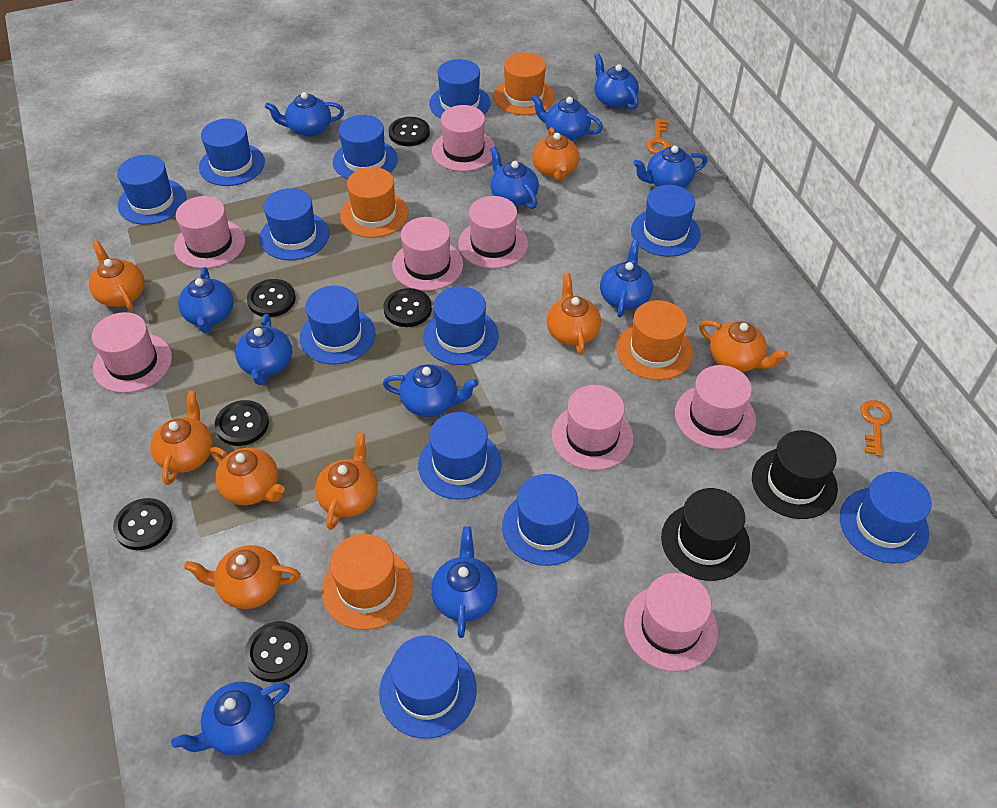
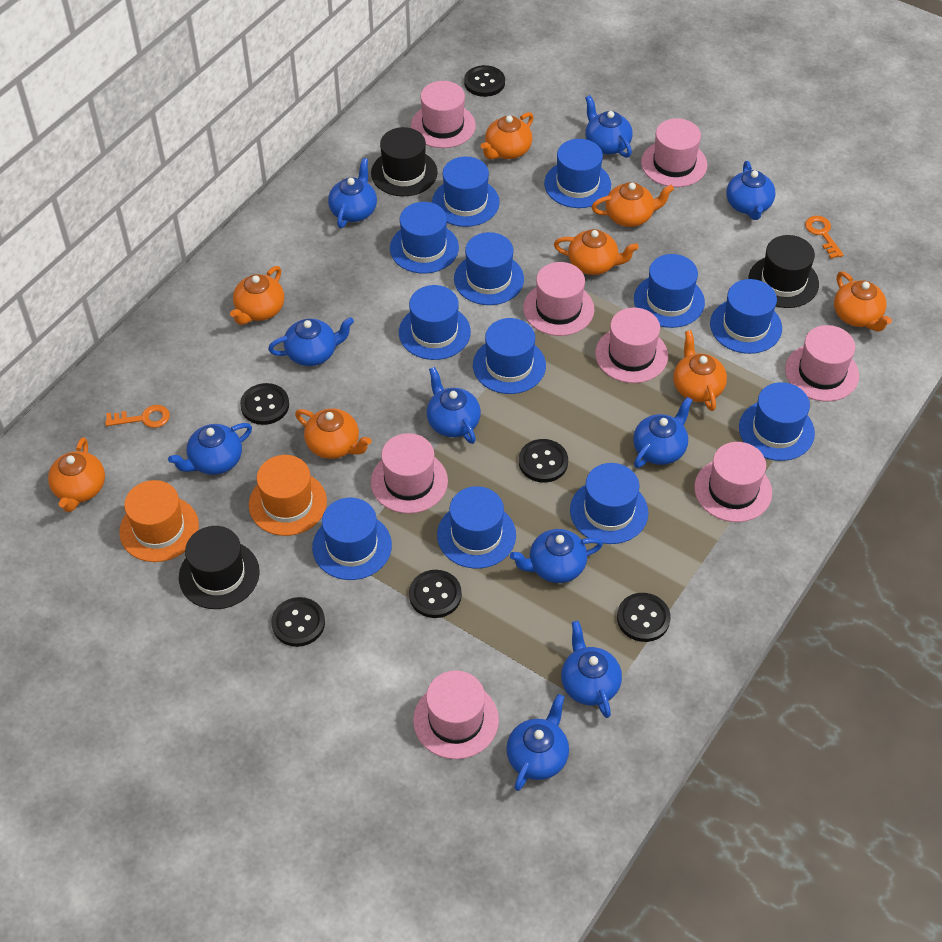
black hat: 2 -> 3
blue teapot: 11 -> 10
orange hat: 4 -> 2

